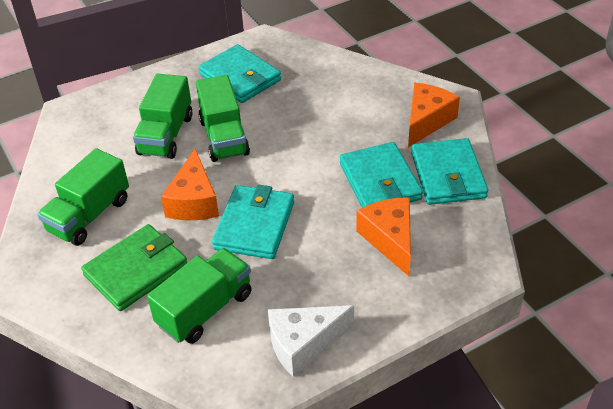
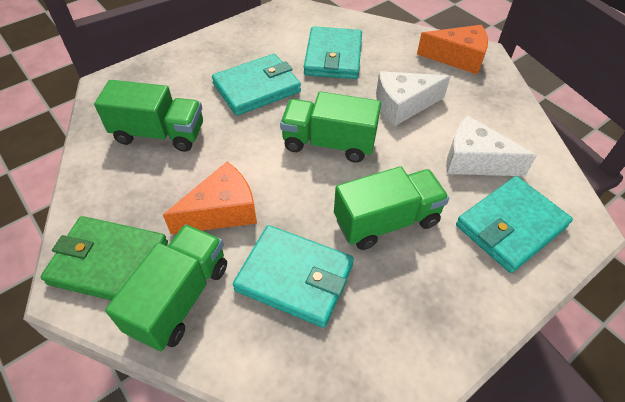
orange cheese: 3 -> 2
white cheese: 1 -> 2

